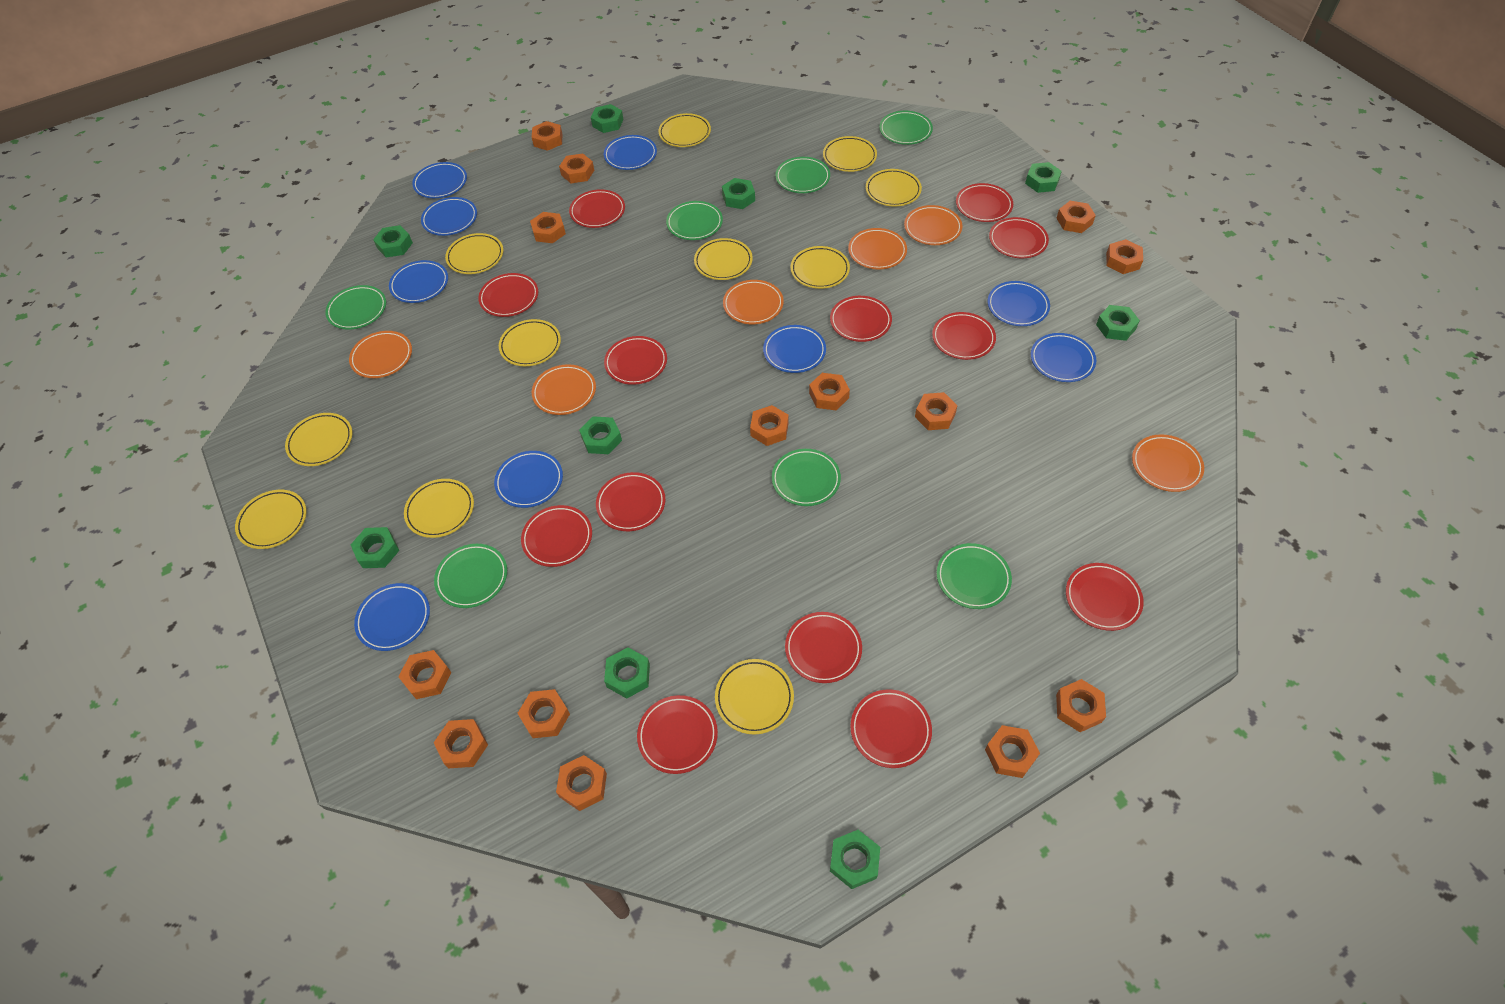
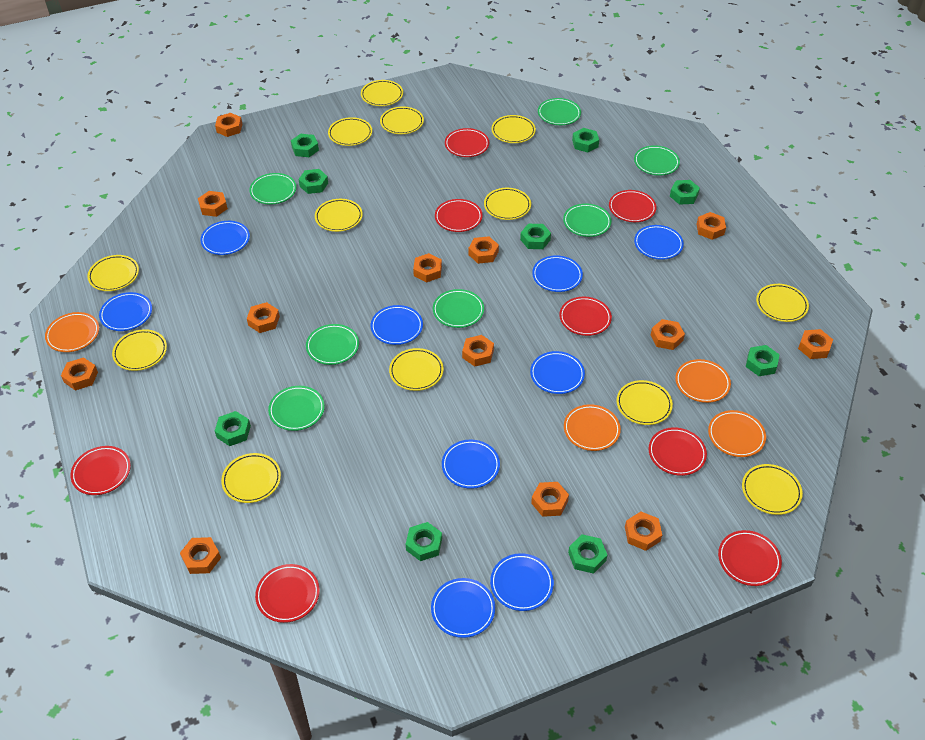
orange nut: 14 -> 13
orange plate: 6 -> 4
red plate: 13 -> 8
yellow plate: 11 -> 13

